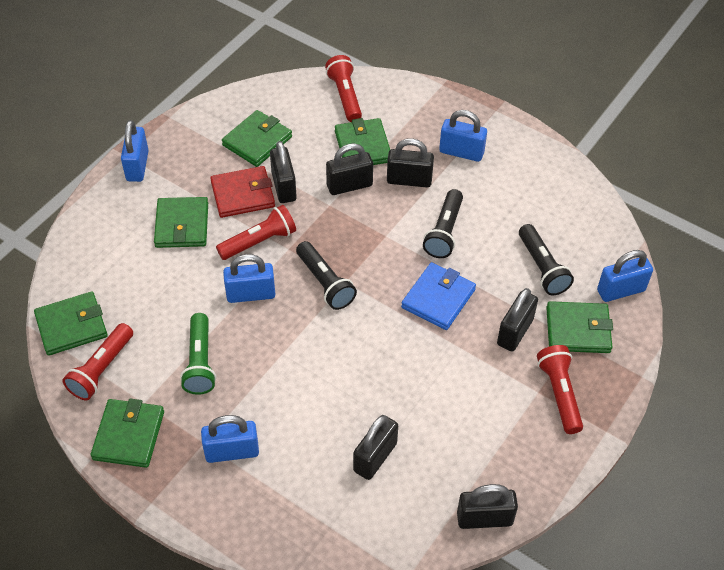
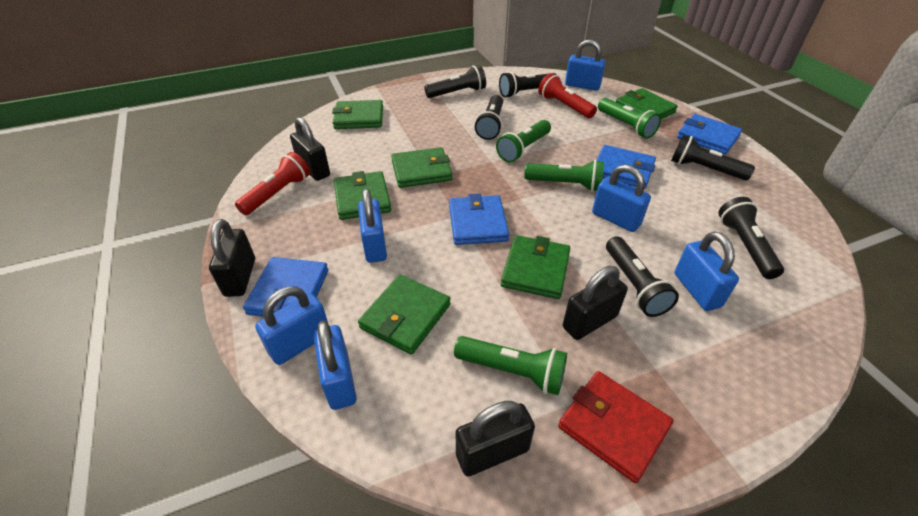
black flashlight: 3 -> 6
black padlock: 6 -> 4
blue padlock: 5 -> 6
blue wallet: 1 -> 4
green flashlight: 1 -> 4
red flashlight: 4 -> 2

